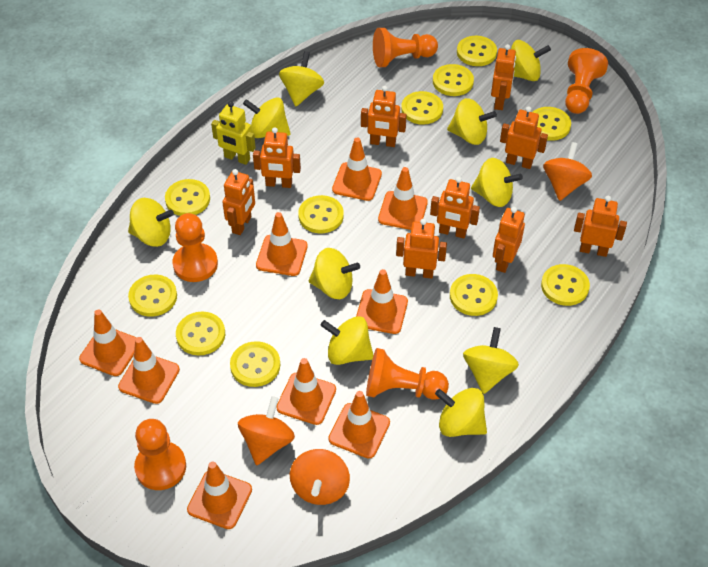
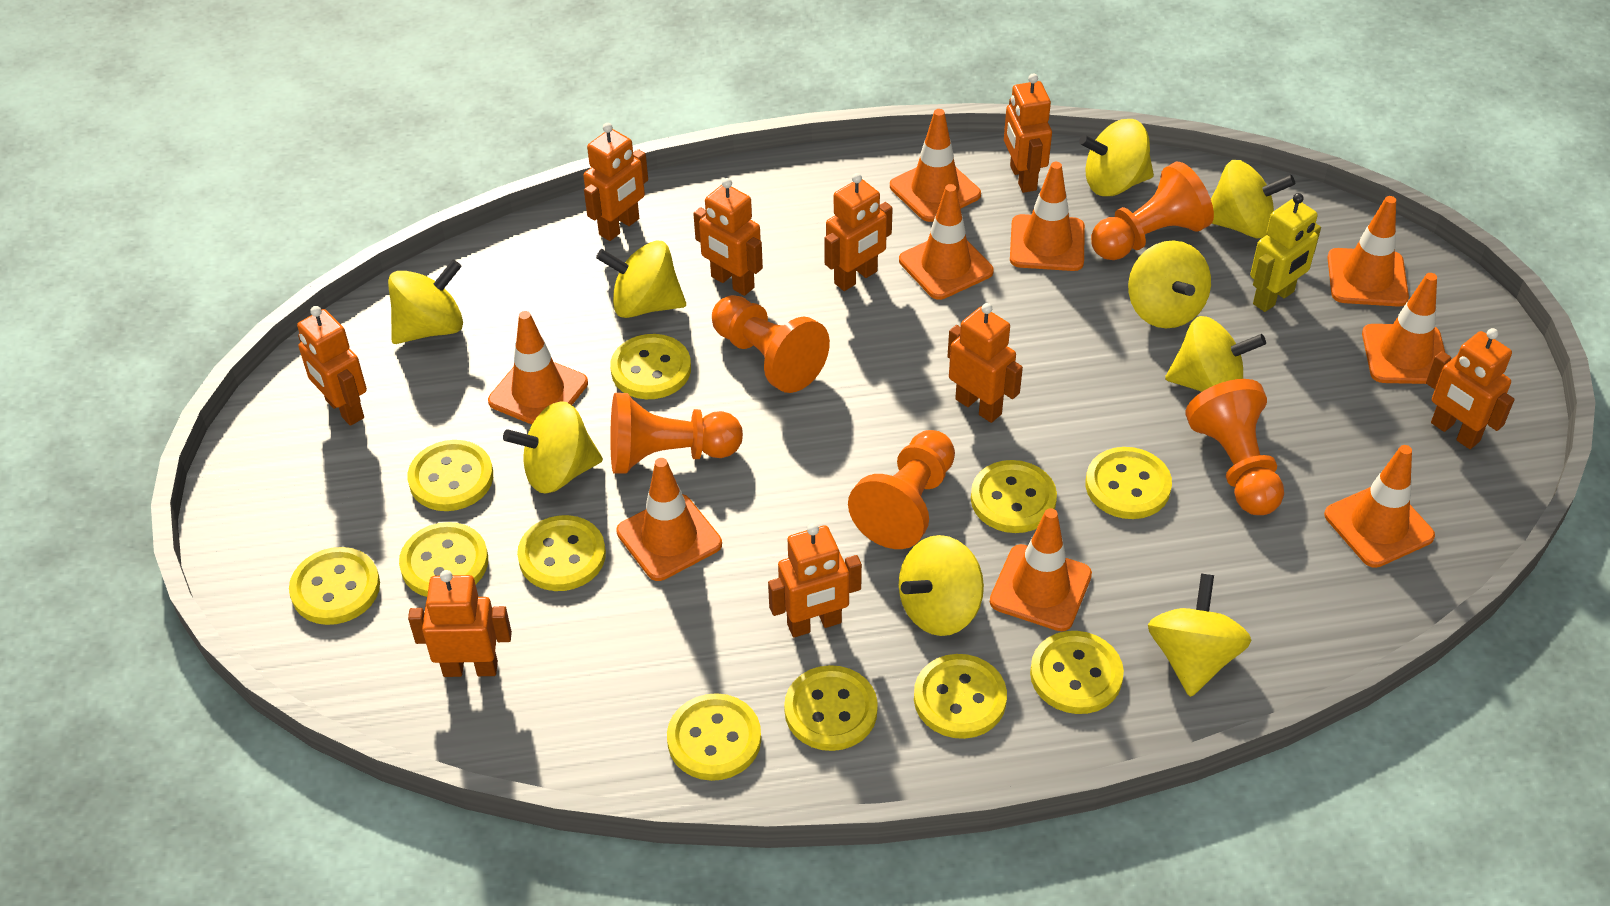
orange spinning top: 3 -> 0
yellow spinning top: 10 -> 9

